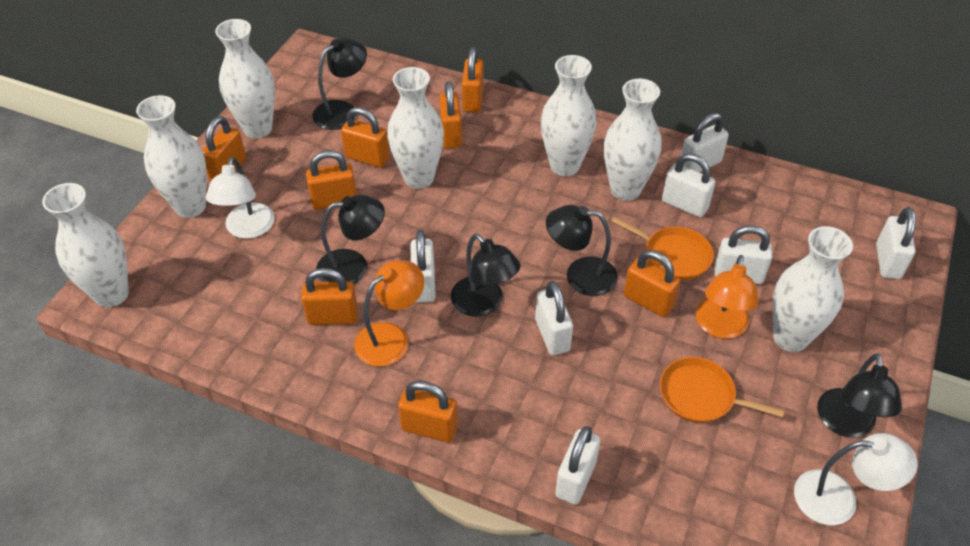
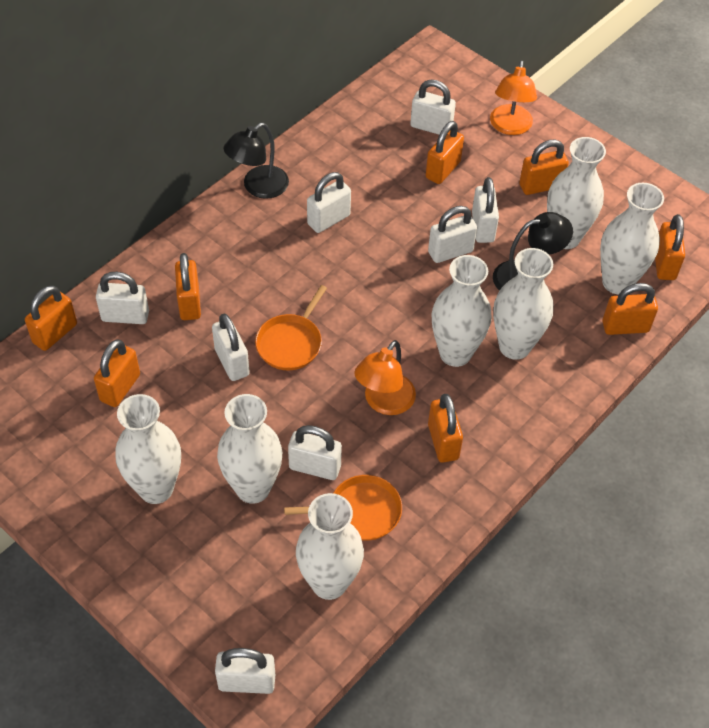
black lamp: 5 -> 2
white lamp: 2 -> 0
white padlock: 7 -> 8

